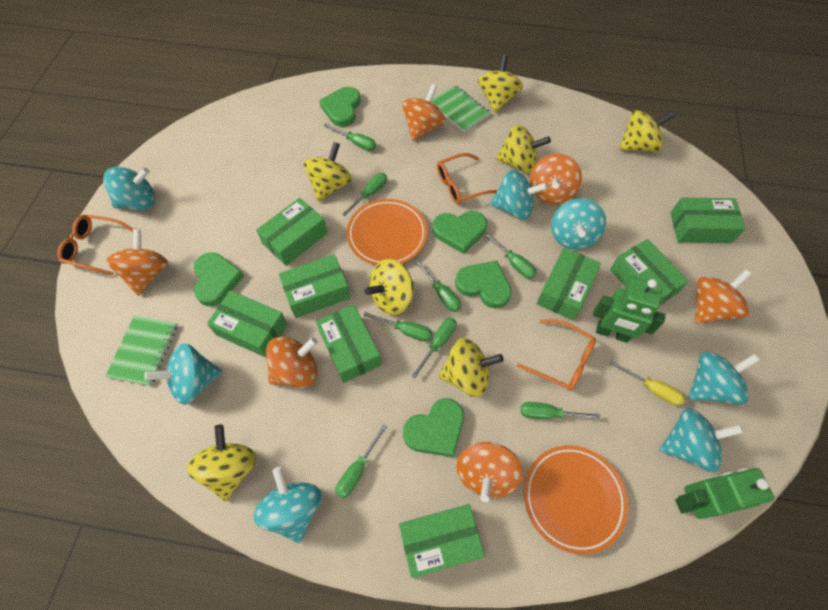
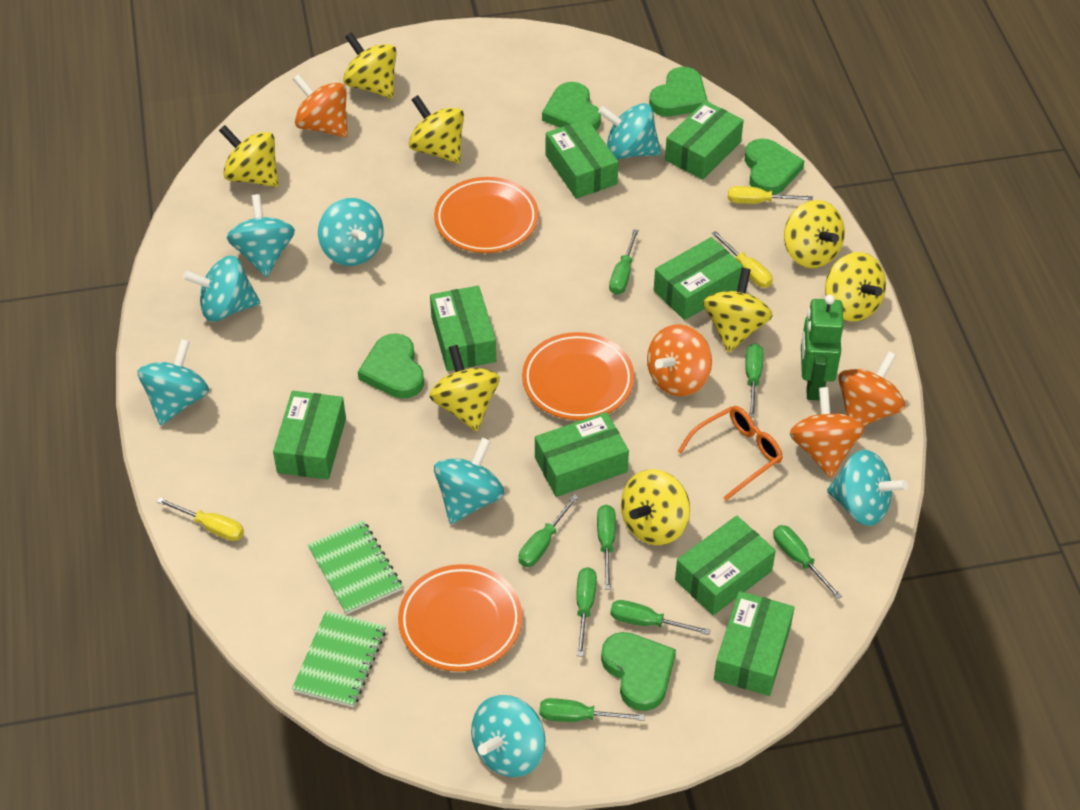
green robot: 2 -> 1
orange glasses: 3 -> 1
orange plate: 2 -> 3
orange spinning top: 6 -> 4
turquoise spinning top: 7 -> 8
yellow screwdriver: 1 -> 3
yellow spinning top: 7 -> 8

